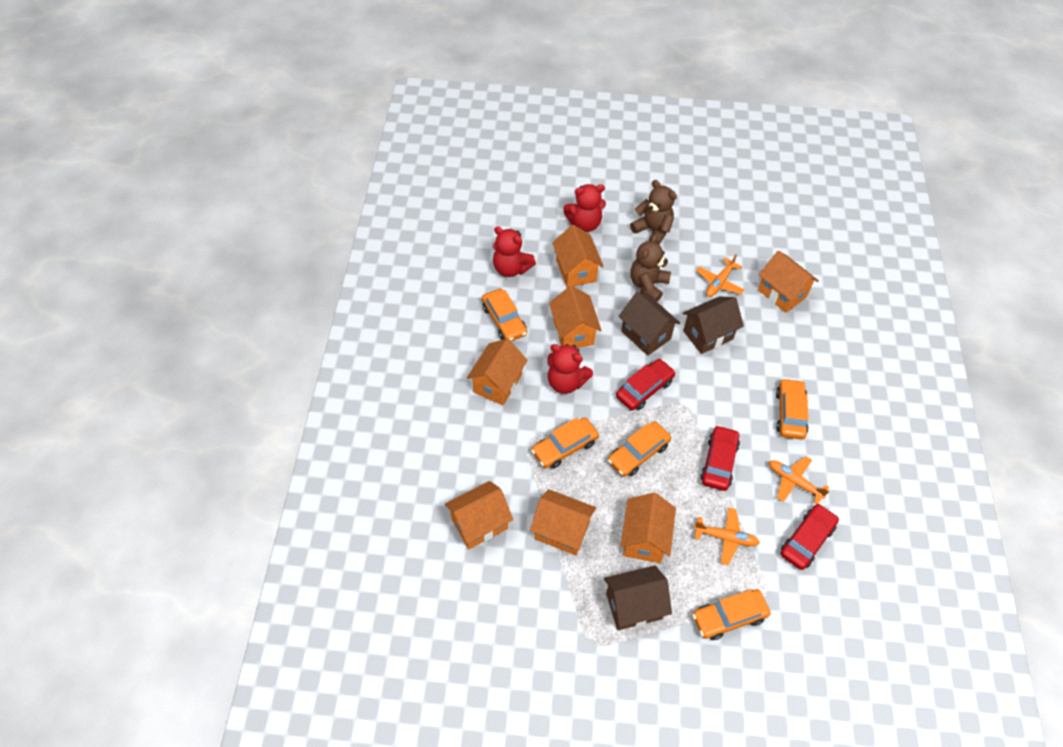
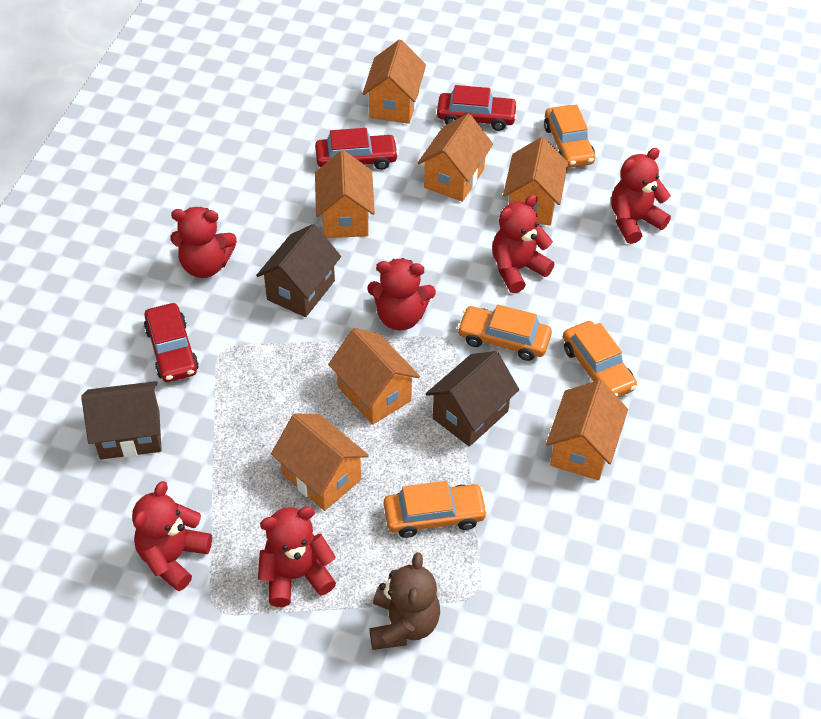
brown teddy bear: 2 -> 1
orange car: 5 -> 4
orange plane: 3 -> 0
red teddy bear: 3 -> 6

